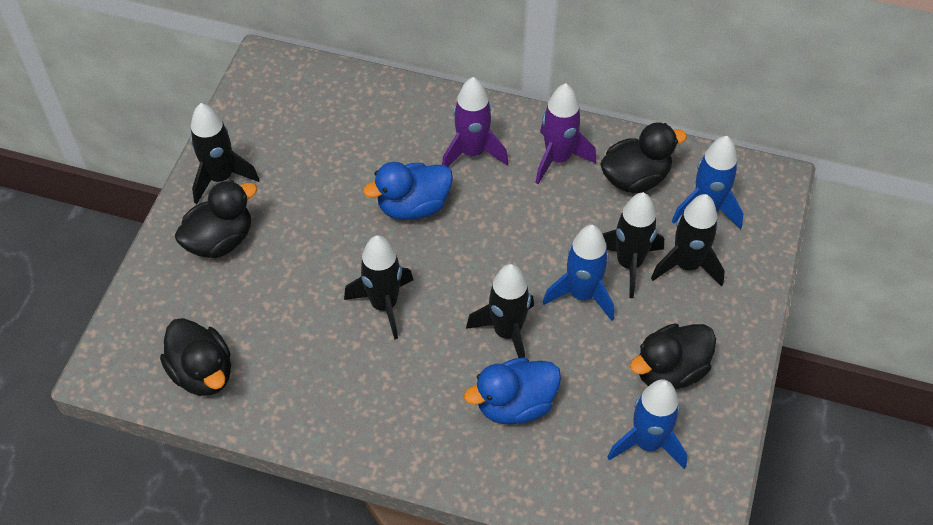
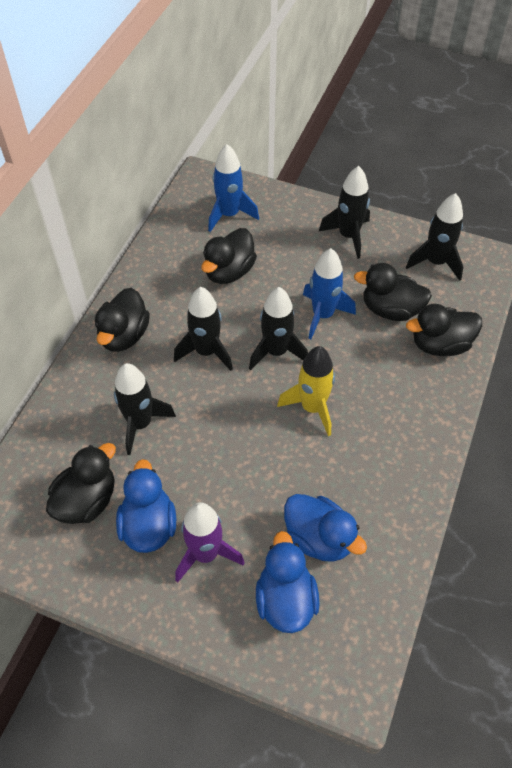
black duck: 4 -> 5
blue duck: 2 -> 3
blue rocket: 3 -> 2
purple rocket: 2 -> 1
yellow rocket: 0 -> 1

